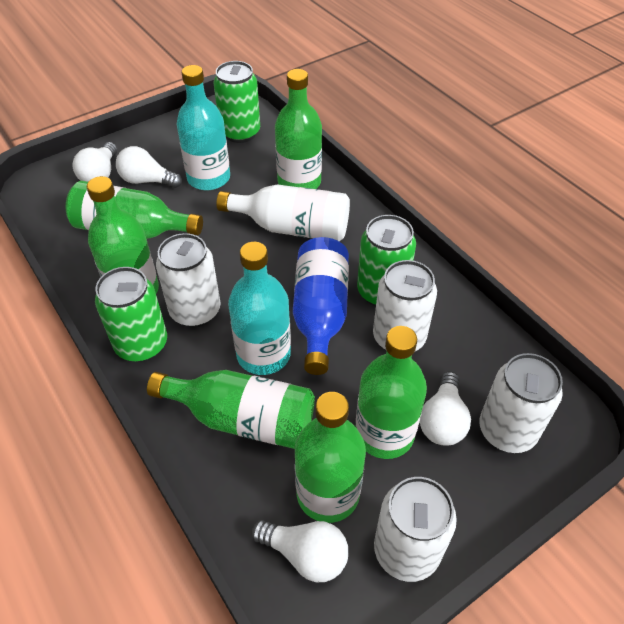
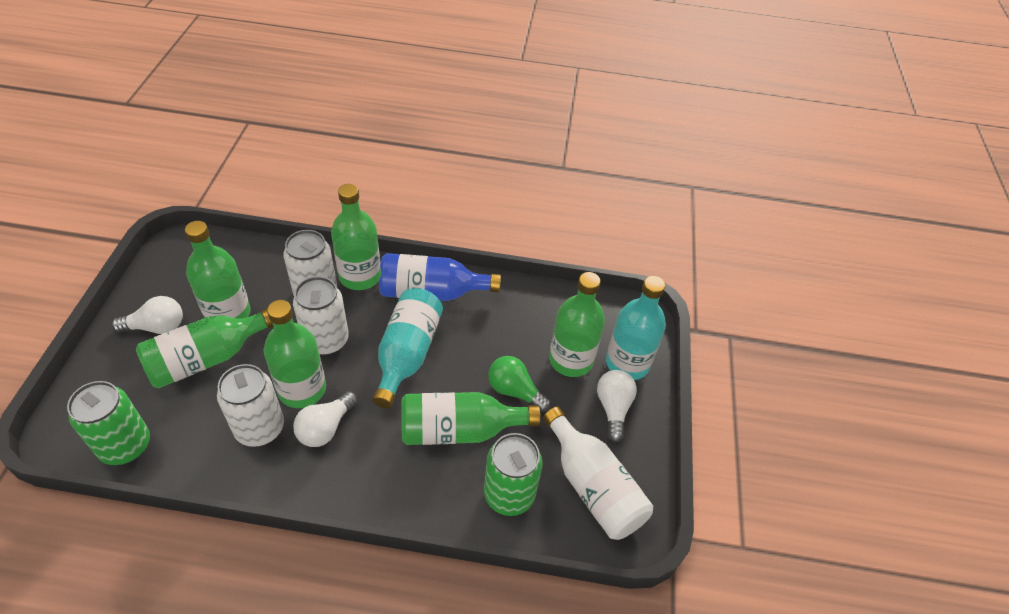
green can: 3 -> 2
green light bulb: 0 -> 1
white can: 4 -> 3
white light bulb: 4 -> 3

